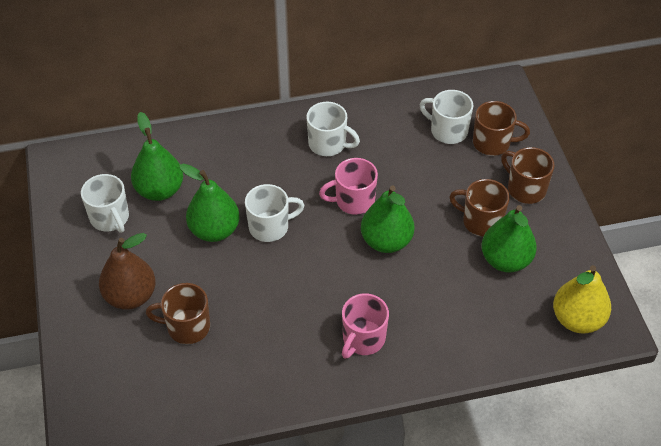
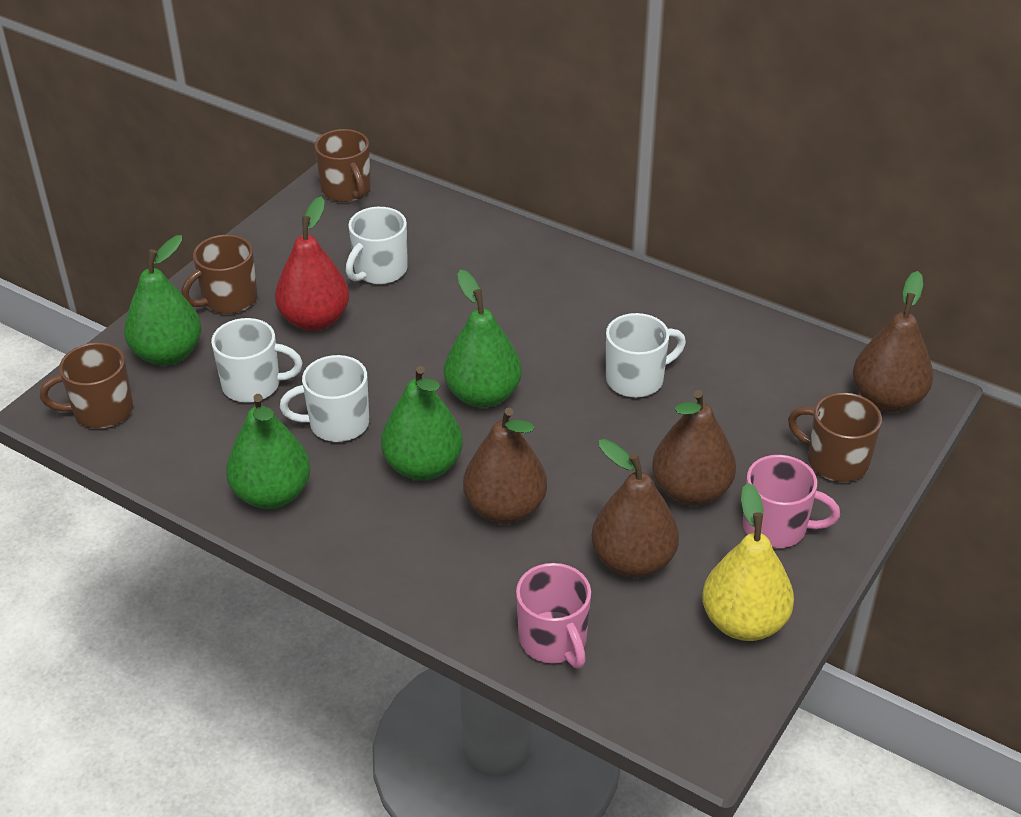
brown pear: 1 -> 4
red pear: 0 -> 1

